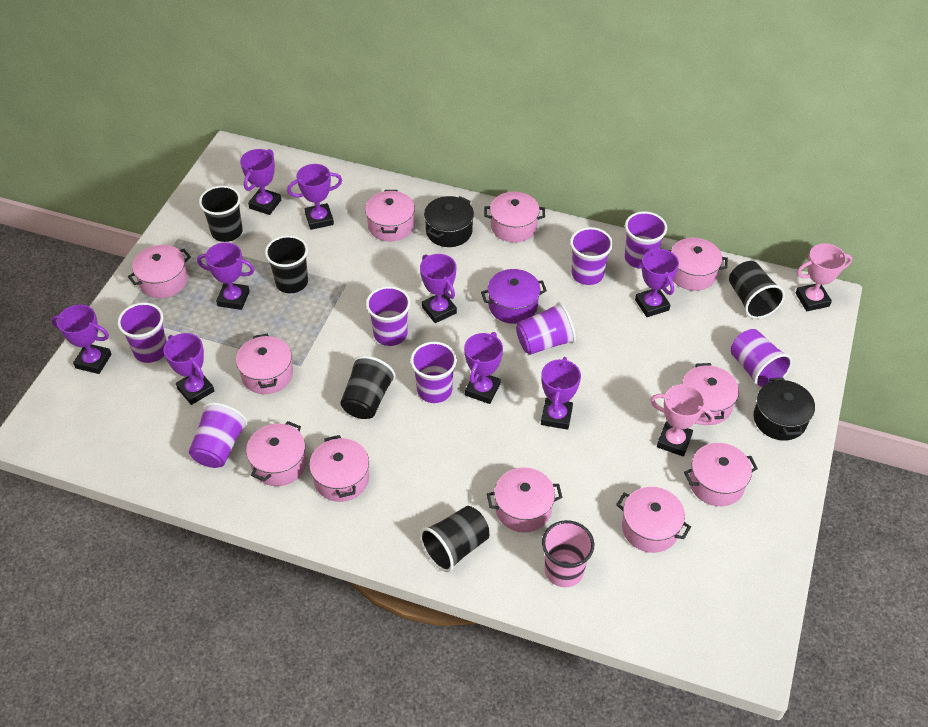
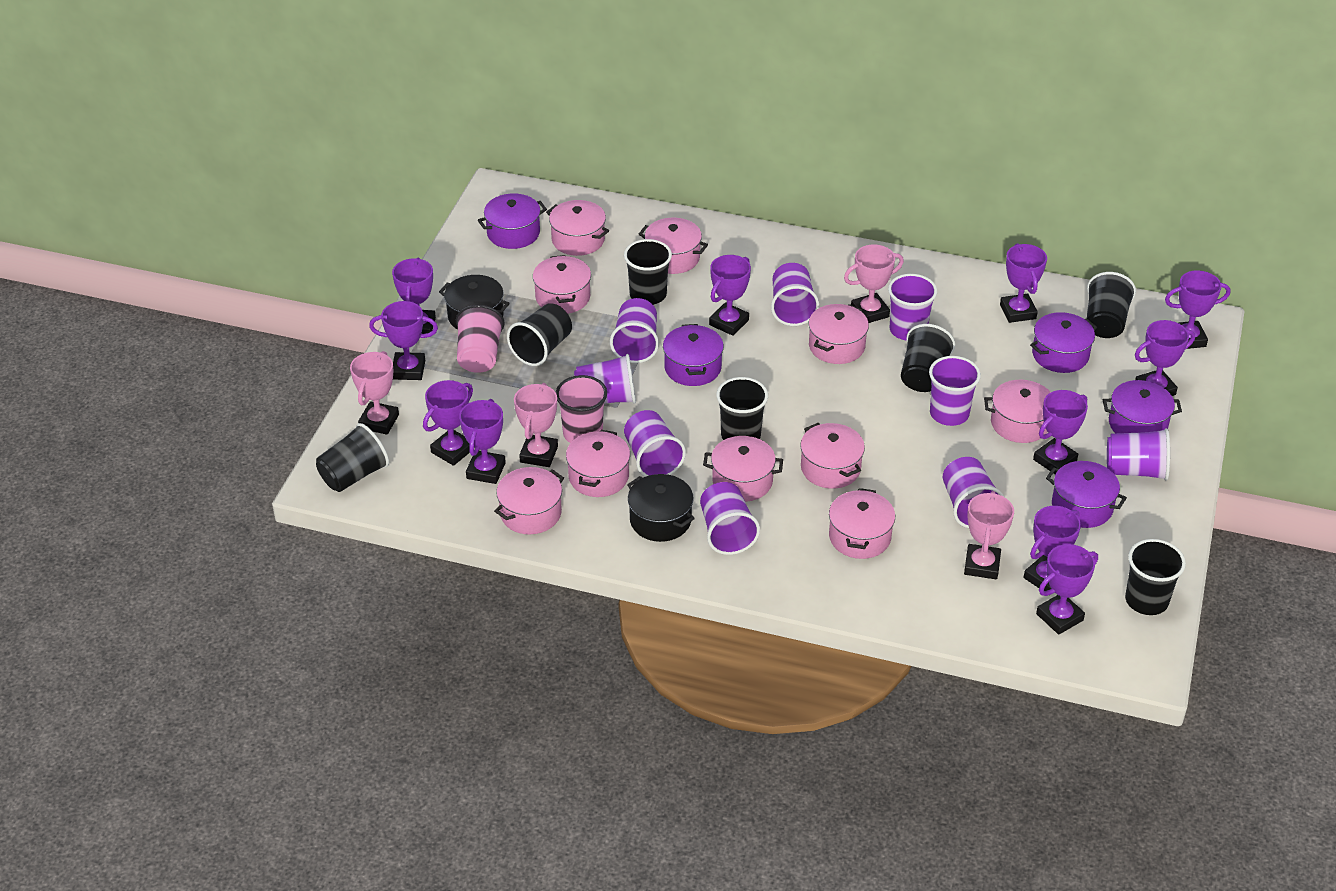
black cup: 5 -> 7
pink cup: 1 -> 2
pink pot: 11 -> 10
pink trophy: 2 -> 4
purple cup: 8 -> 9
purple pot: 1 -> 5
purple trophy: 9 -> 11

